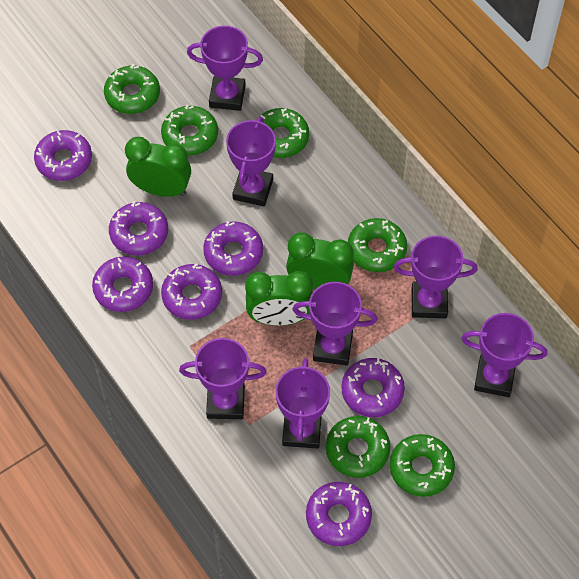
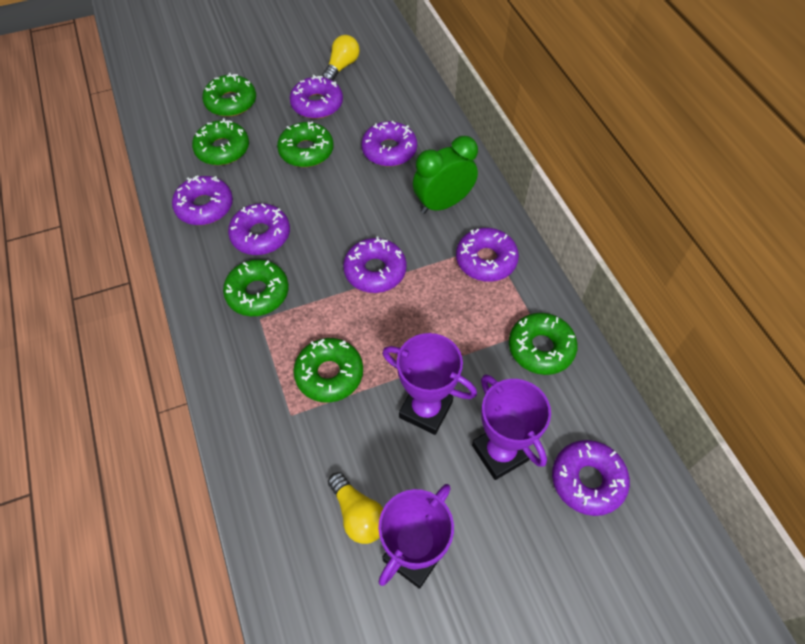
green clock: 3 -> 1
purple trophy: 7 -> 3
yellow light bulb: 0 -> 2

